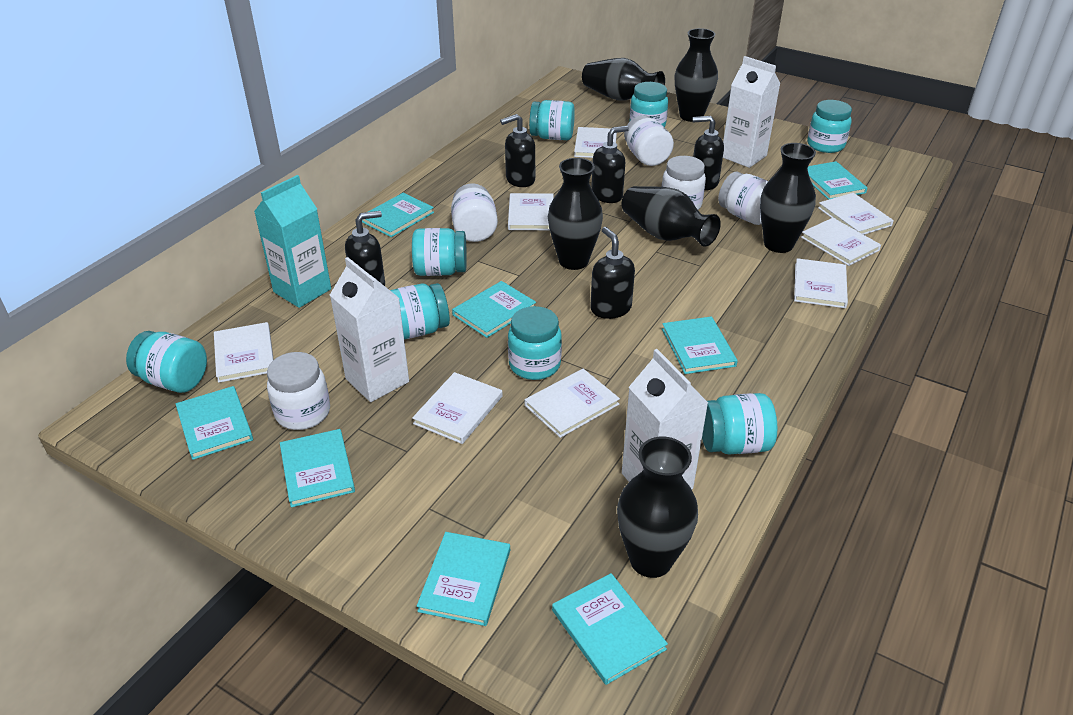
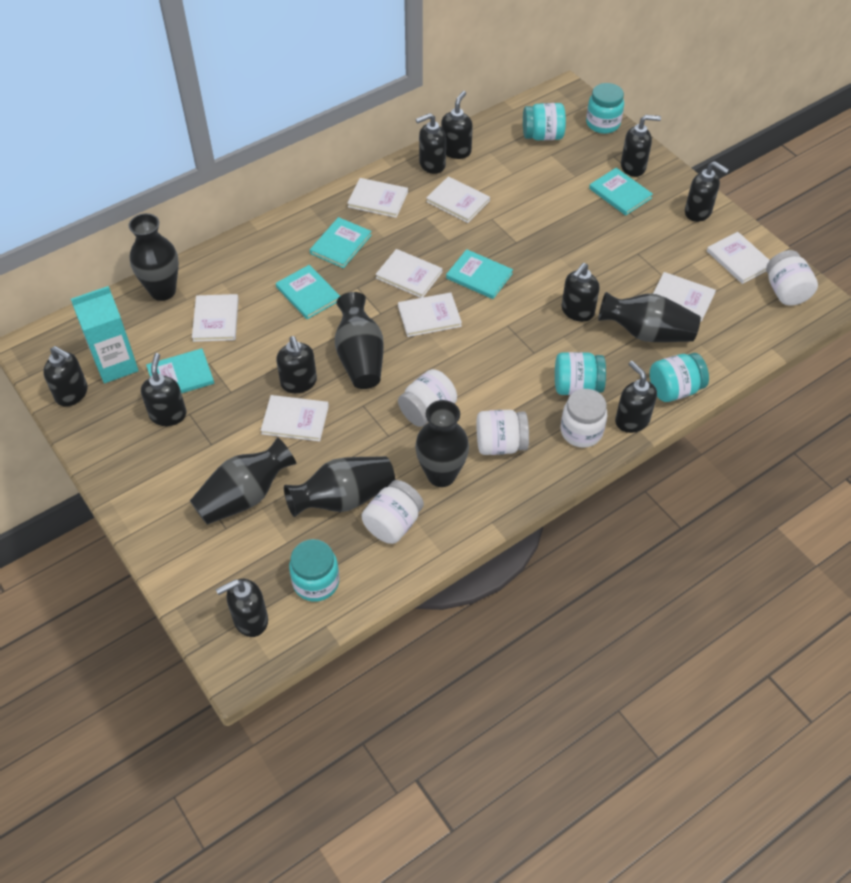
black soap dispenser: 5 -> 10
turquoise book: 8 -> 5
turquoise jar: 8 -> 5
white carton: 3 -> 0

